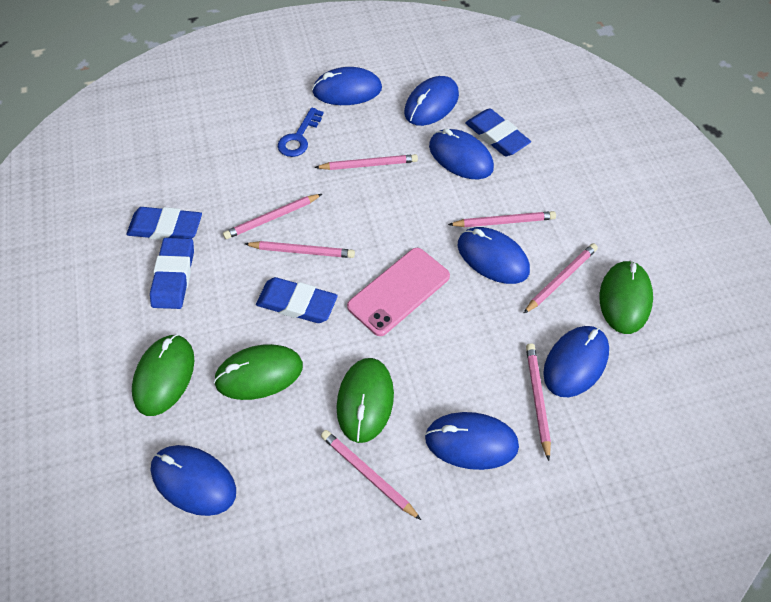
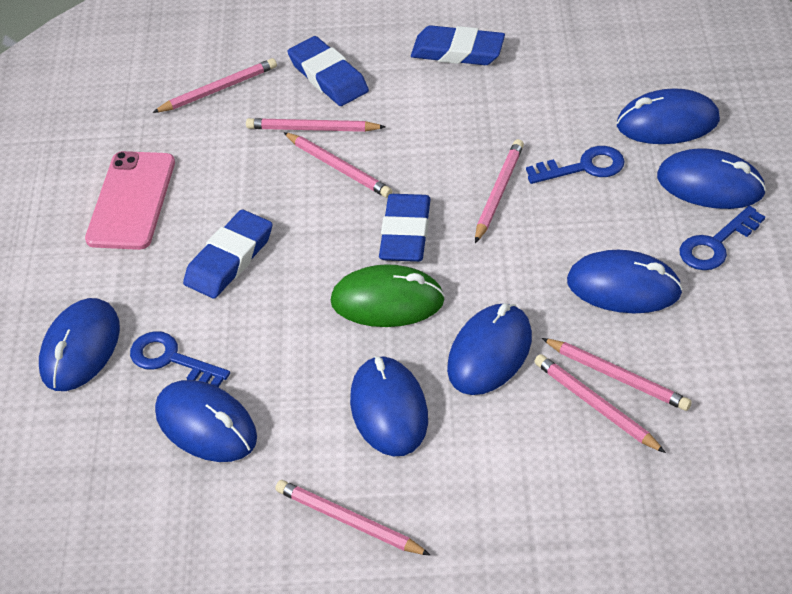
blue key: 1 -> 3
green mouse: 4 -> 1

